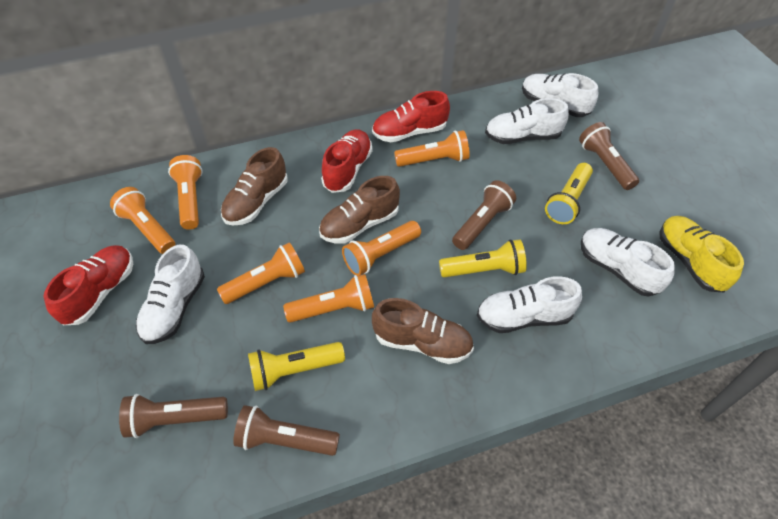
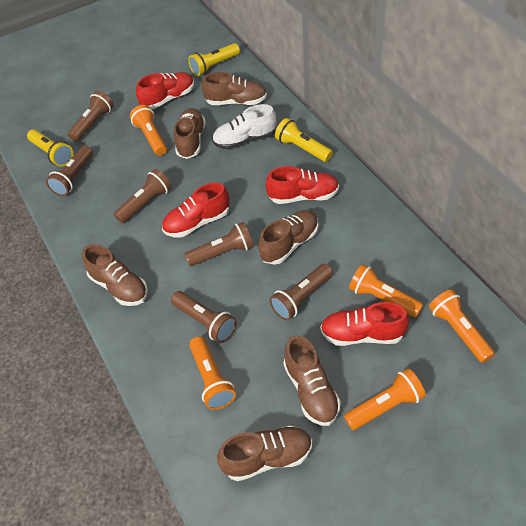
brown flashlight: 4 -> 6
brown shoe: 3 -> 6
orange flashlight: 6 -> 5
red shoe: 3 -> 4
white shoe: 5 -> 1
yellow shoe: 1 -> 0

